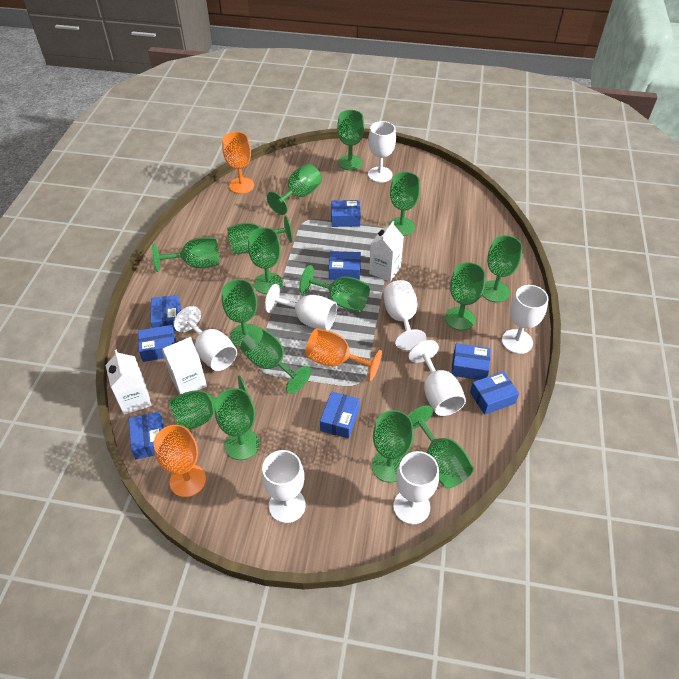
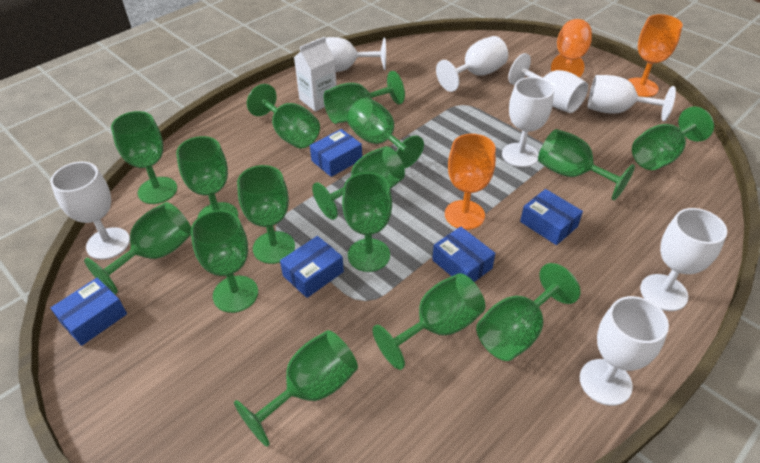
blue box: 8 -> 5
white carton: 3 -> 1

